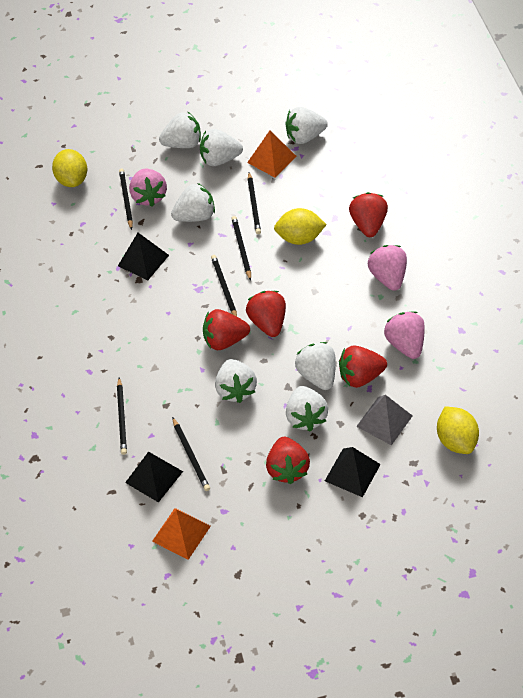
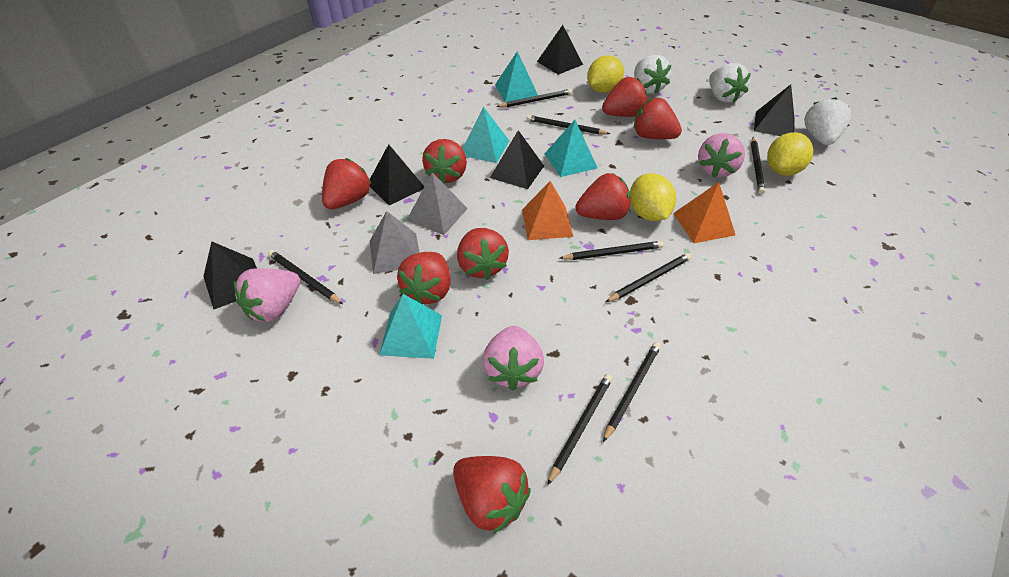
black pencil: 6 -> 8
black pyramid: 3 -> 5
grey pyramid: 1 -> 2
red strawberry: 5 -> 8
turquoise pyramid: 0 -> 4
white strawberry: 7 -> 3

